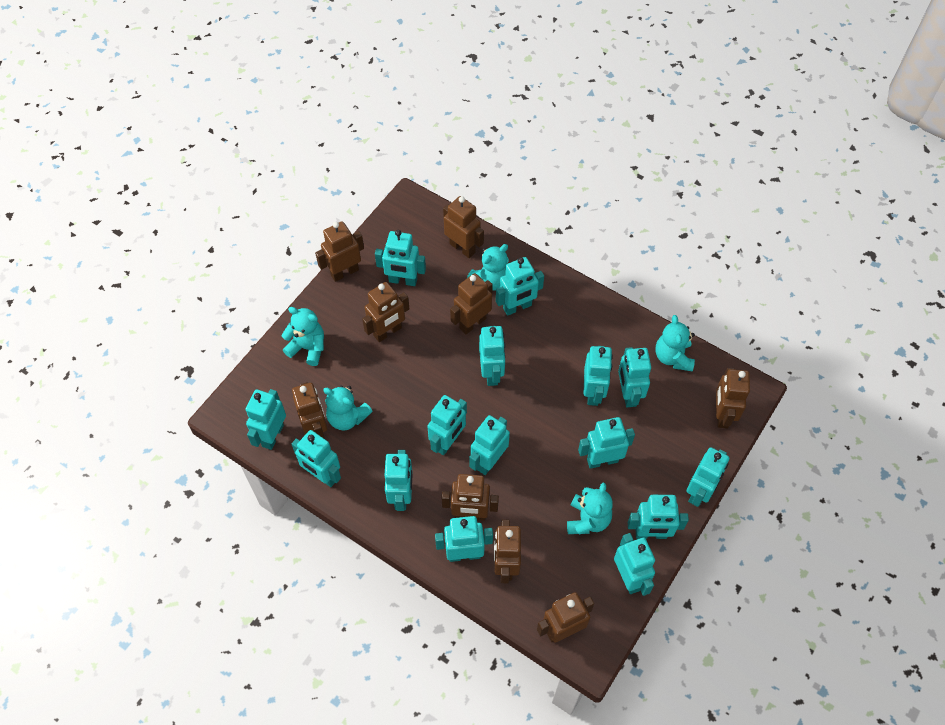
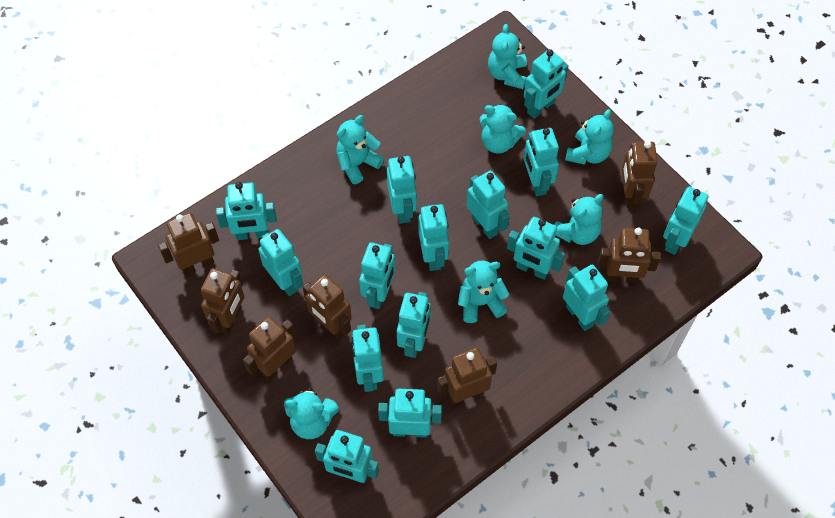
brown robot: 9 -> 7
turquoise teddy bear: 5 -> 7

